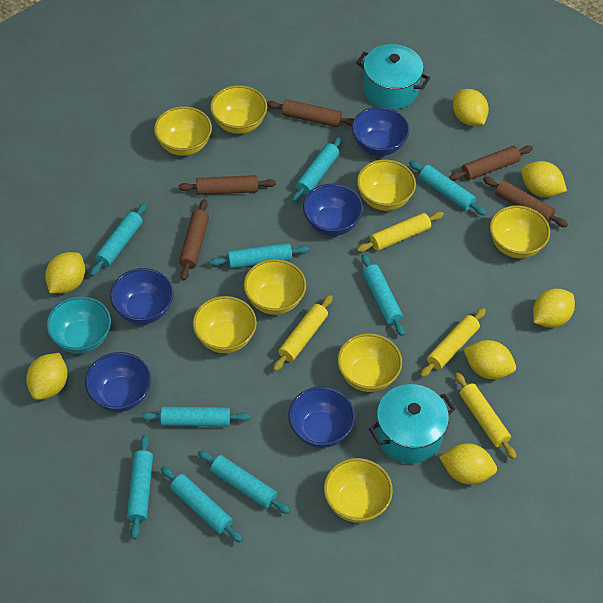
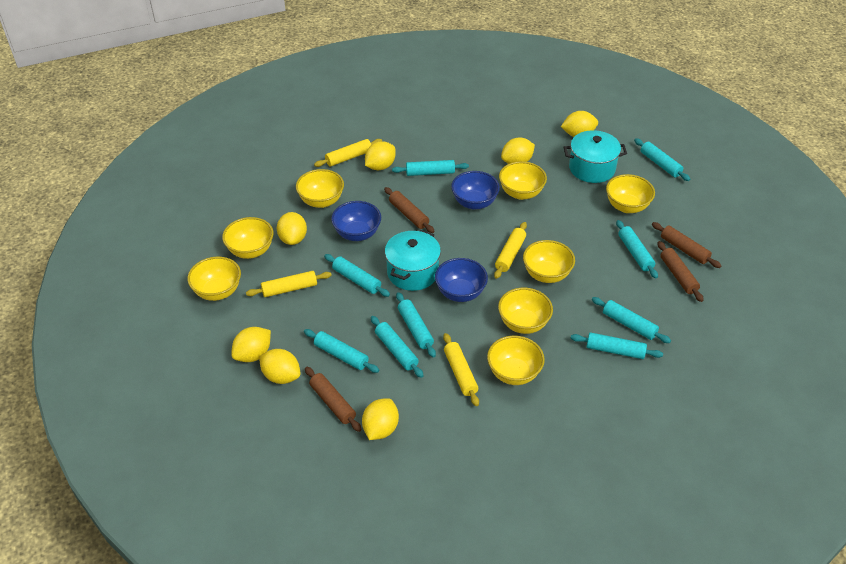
blue bowl: 5 -> 3
brown rolling pin: 5 -> 4
turquoise bowl: 1 -> 0

